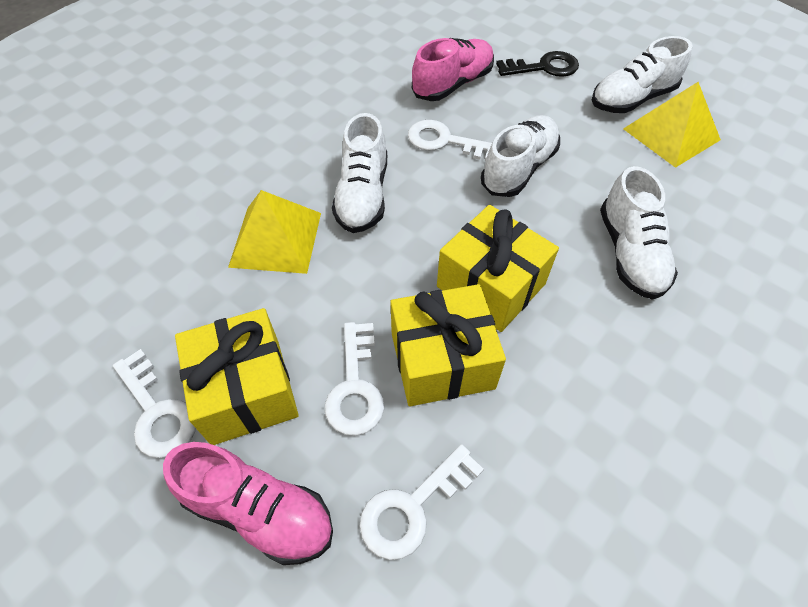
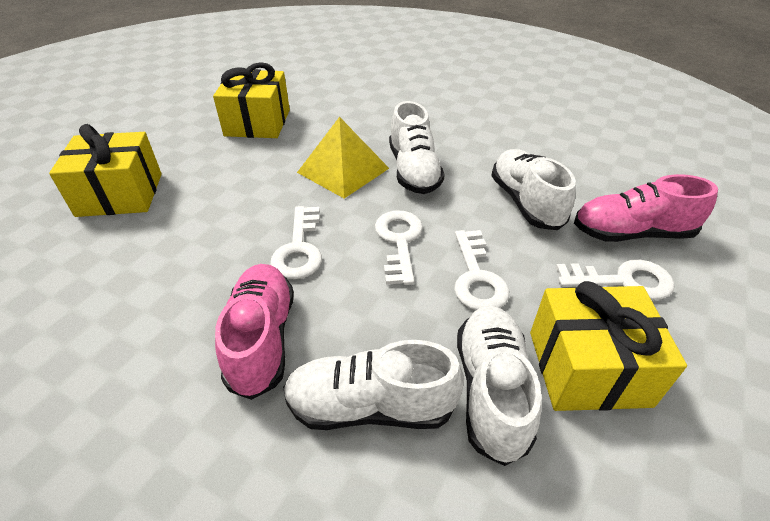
black key: 1 -> 0
yellow pyramid: 2 -> 1

